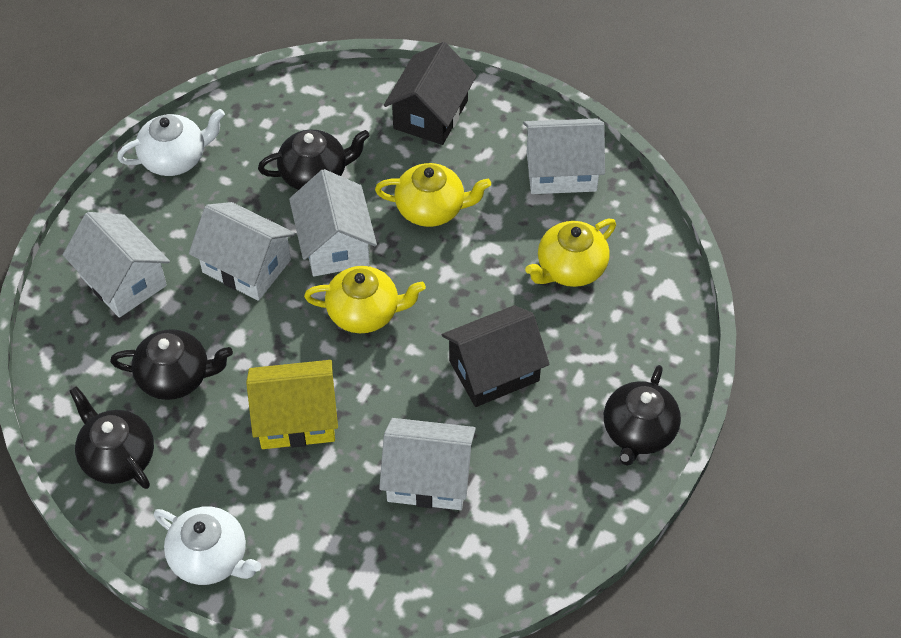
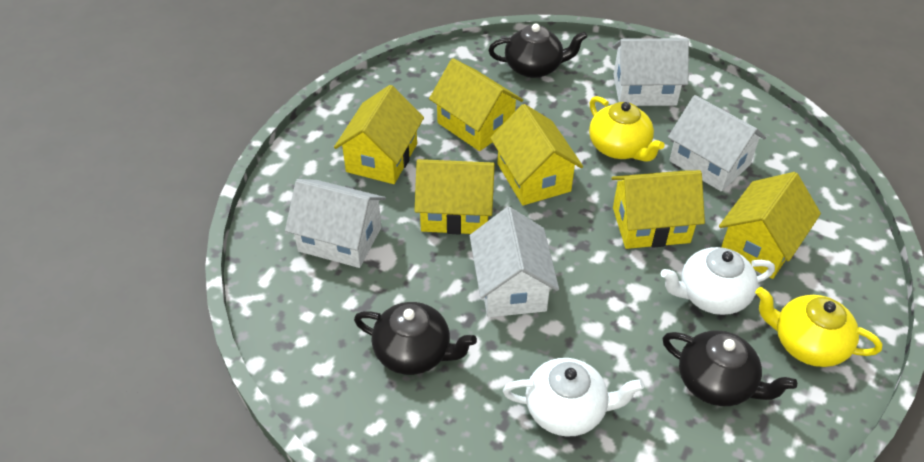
black house: 2 -> 0
black teapot: 4 -> 3
white house: 5 -> 4
yellow house: 1 -> 6
yellow teapot: 3 -> 2

